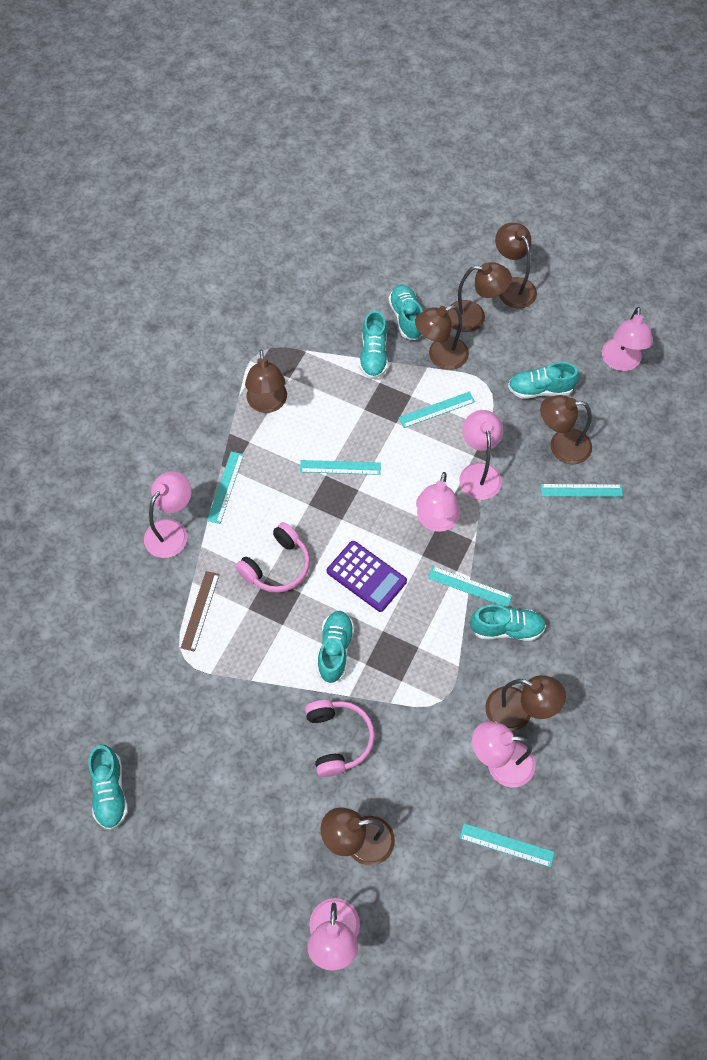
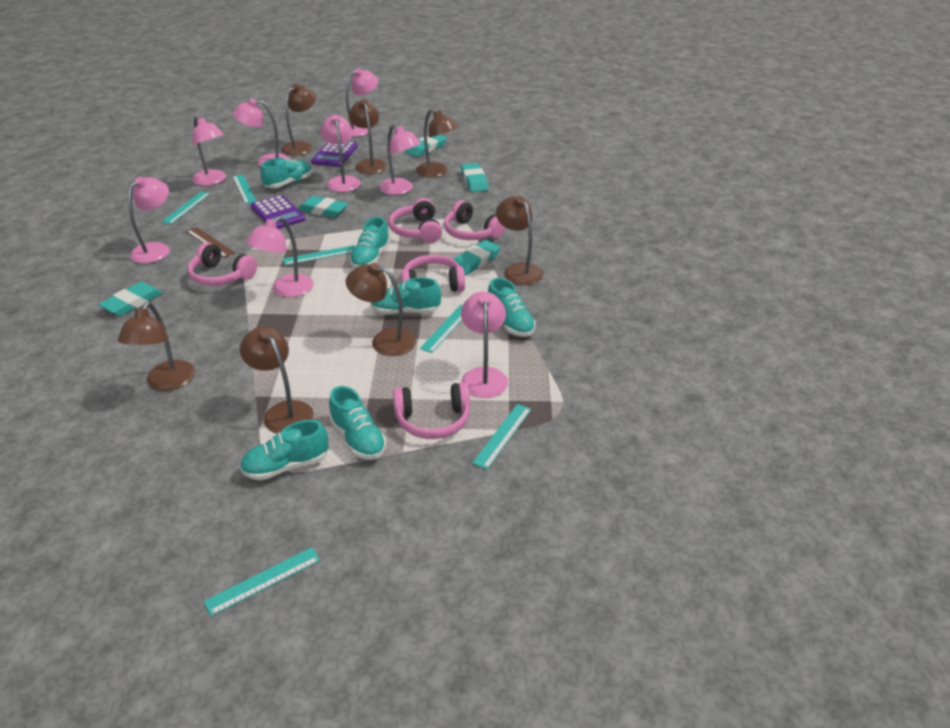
pink headphones: 2 -> 5
pink lamp: 6 -> 8
purple calculator: 1 -> 2
turquoise eraser: 0 -> 5

